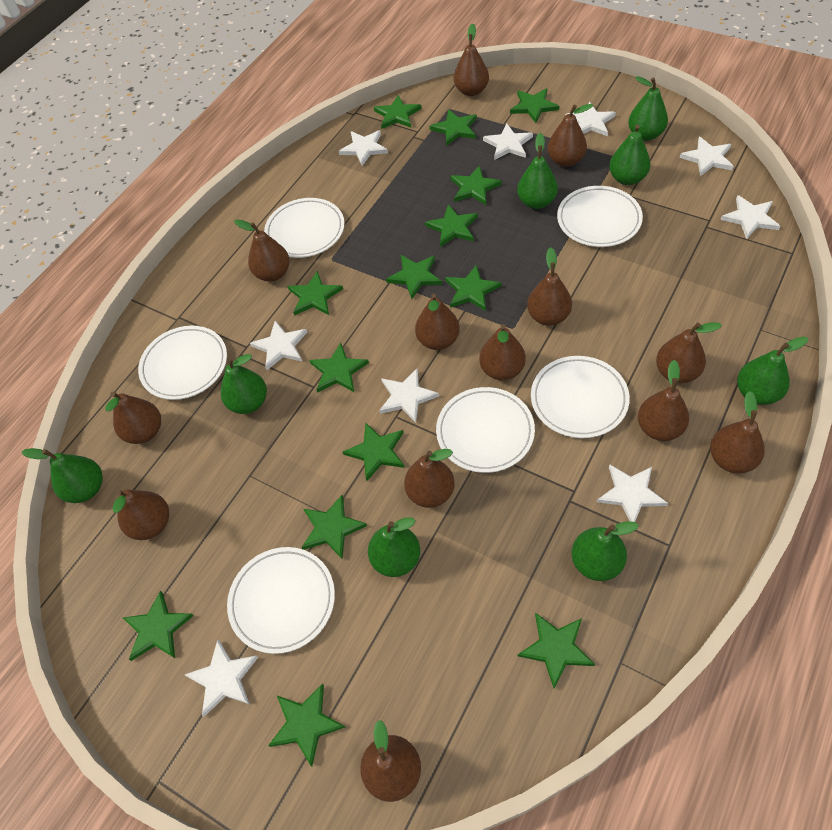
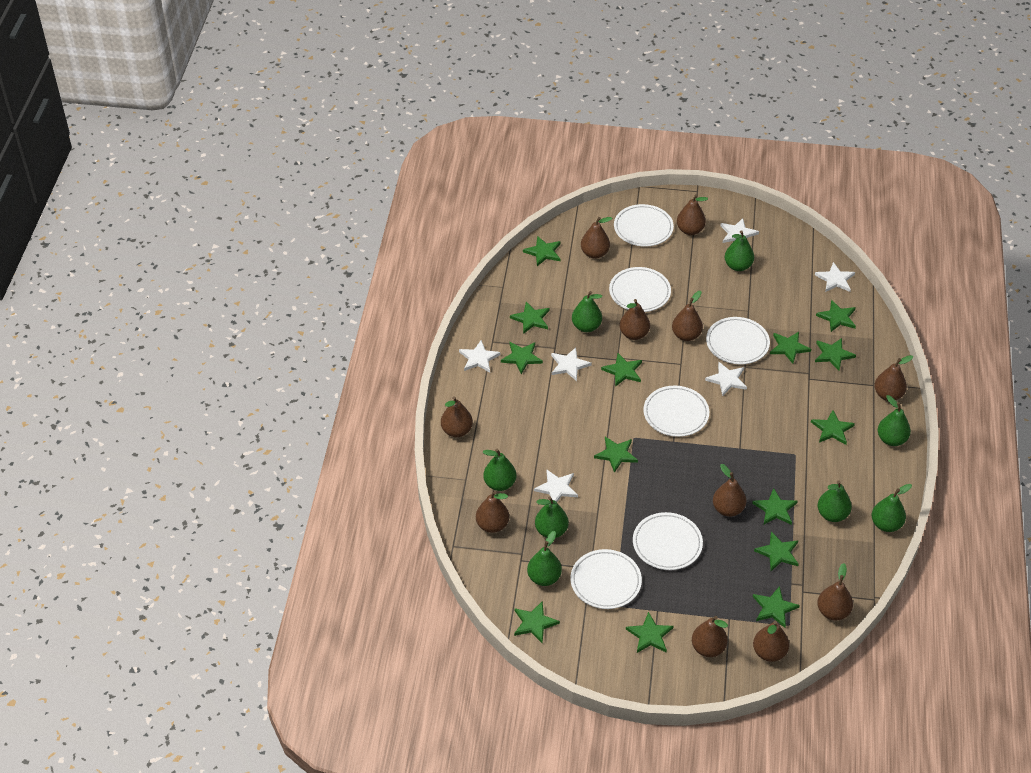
brown pear: 13 -> 11
white star: 9 -> 6

